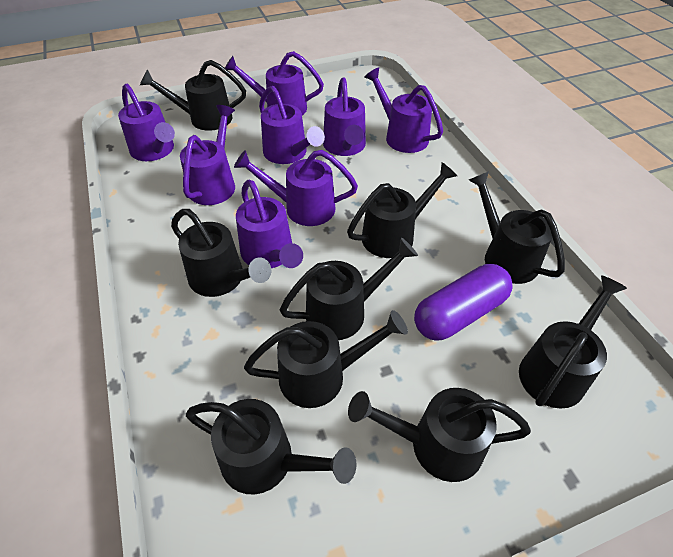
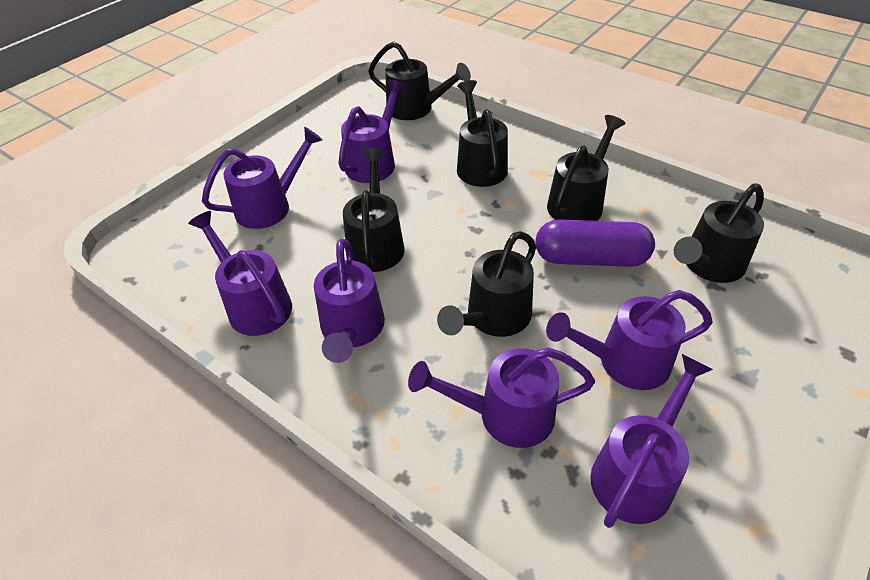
black watering can: 9 -> 6
purple watering can: 8 -> 7

